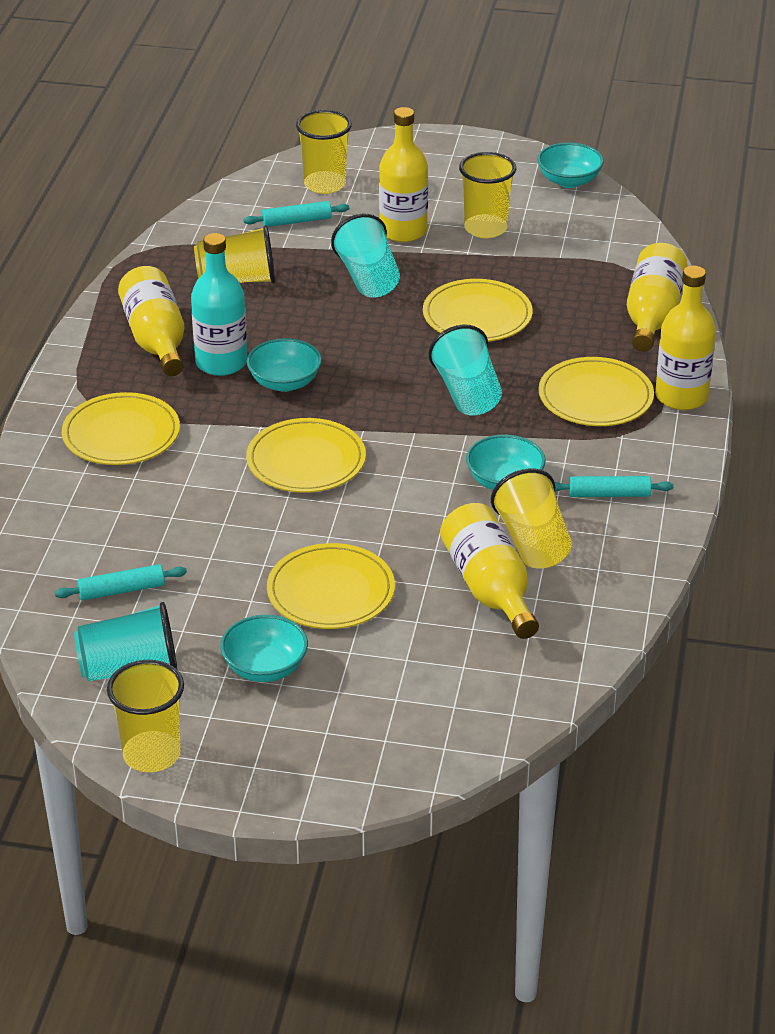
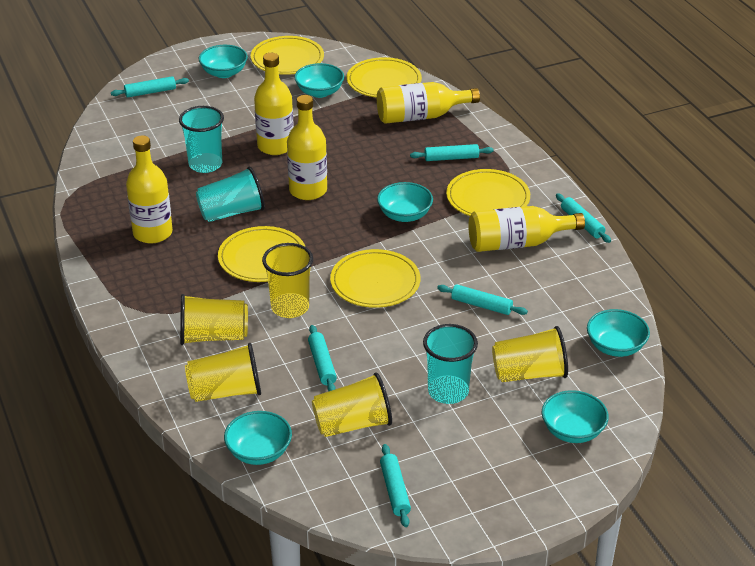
turquoise bottle: 1 -> 0
turquoise bowl: 4 -> 6
turquoise rolling pin: 3 -> 6

